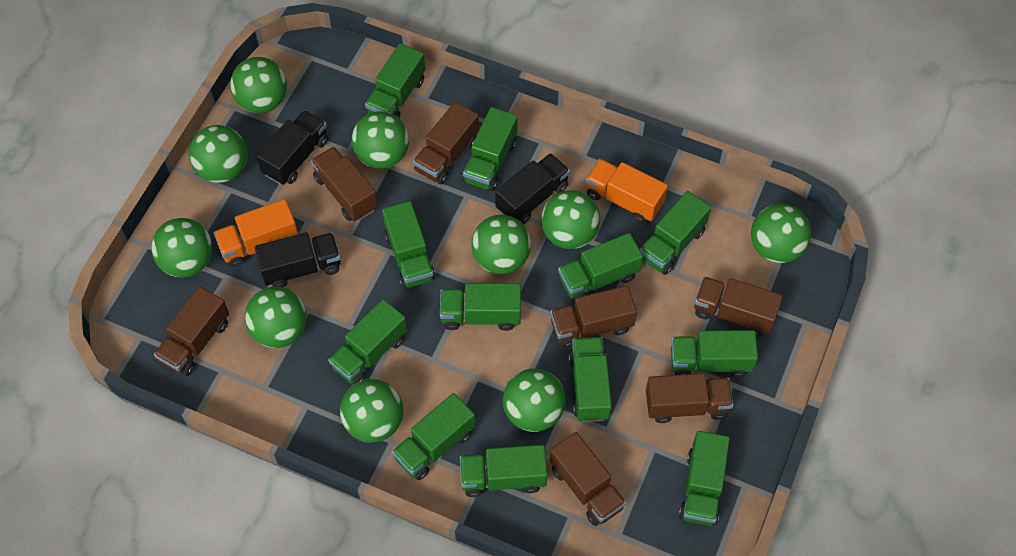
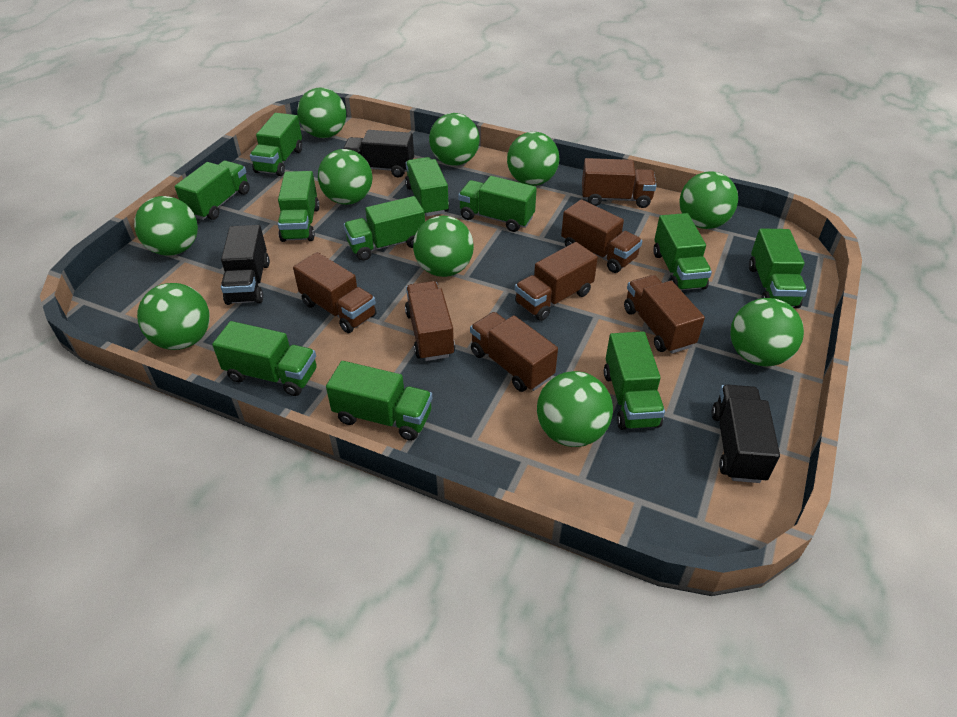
green truck: 12 -> 11
orange truck: 2 -> 0

